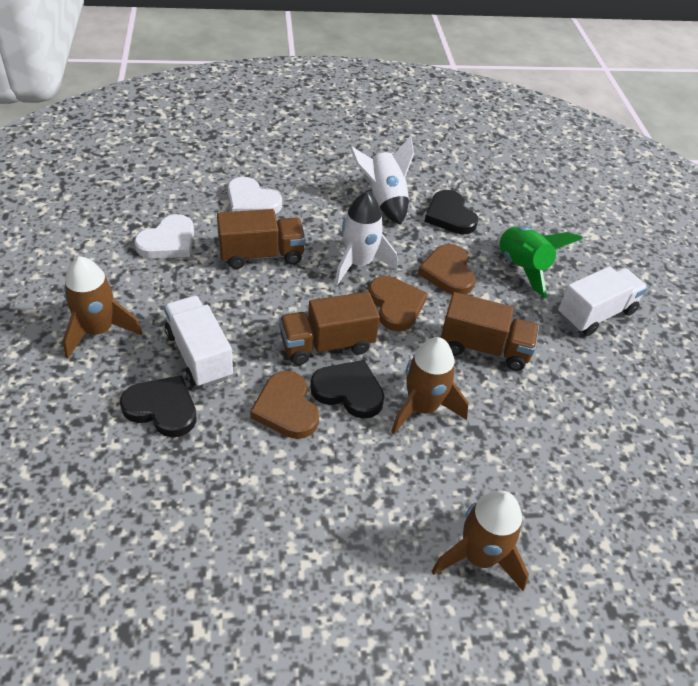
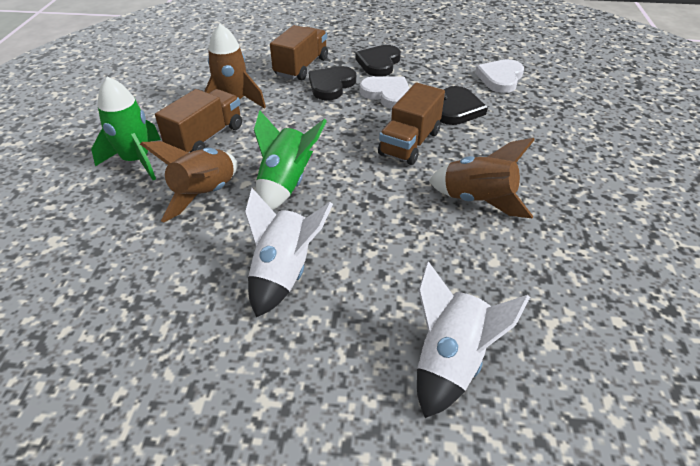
brown heart: 3 -> 0
green rocket: 1 -> 2
white truck: 2 -> 0

